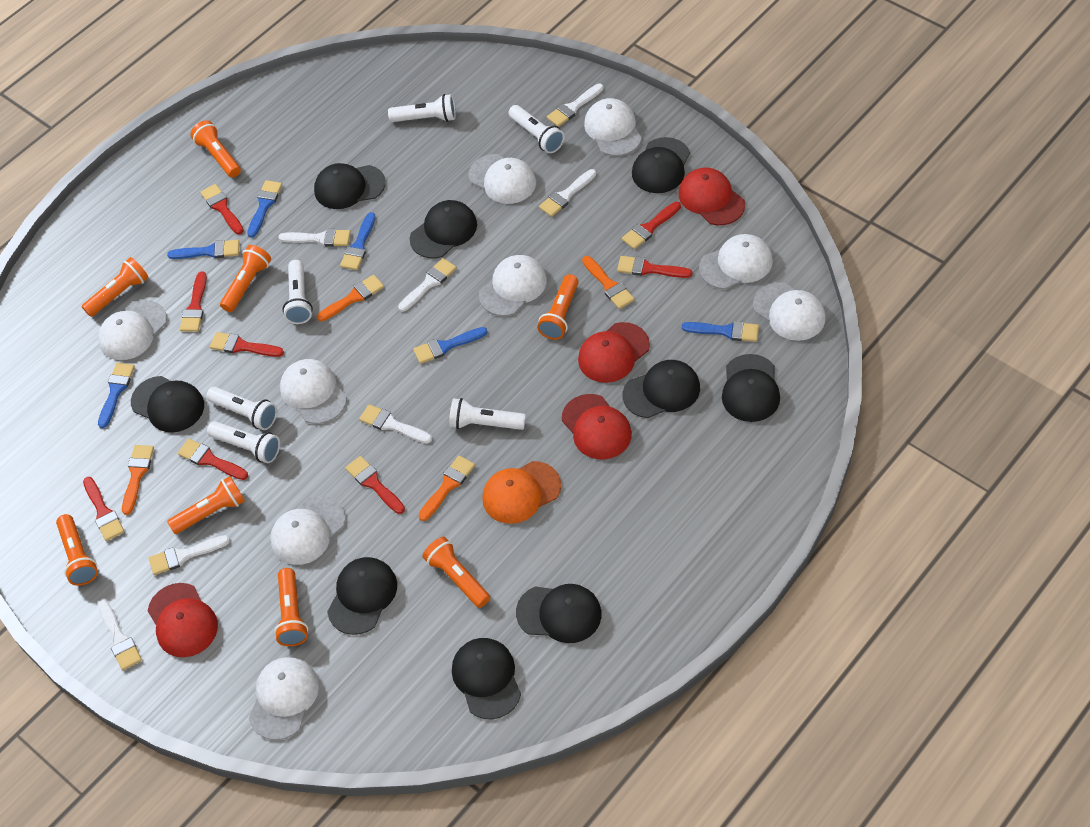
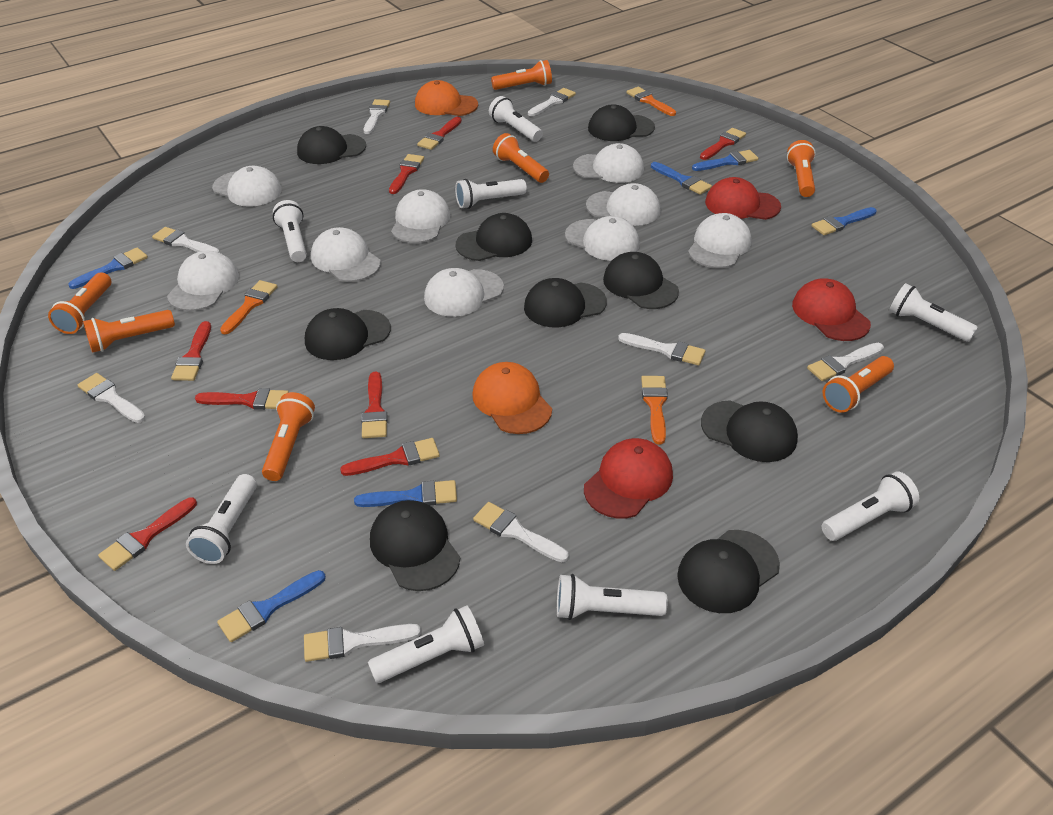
orange brush: 4 -> 3
orange cap: 1 -> 2
orange flashlight: 8 -> 7
red cap: 4 -> 3
white brush: 7 -> 8
white flashlight: 6 -> 8

